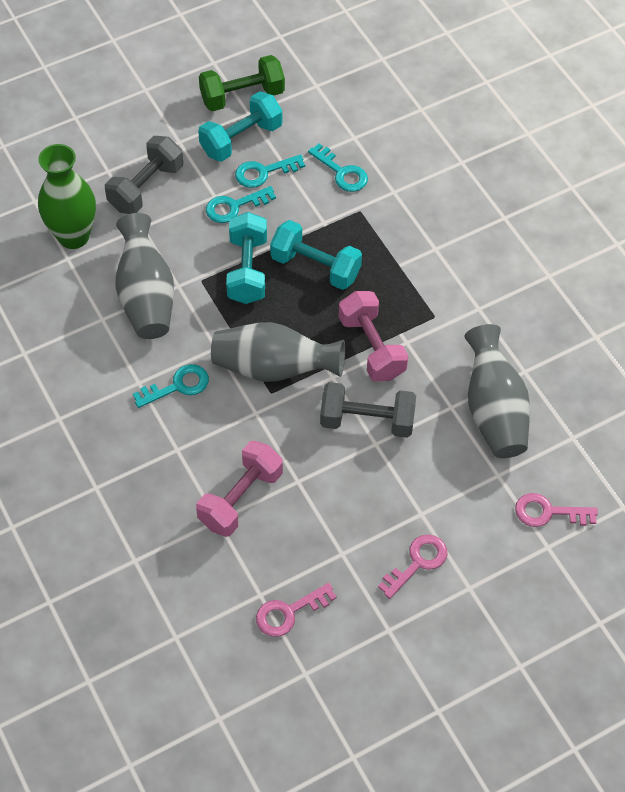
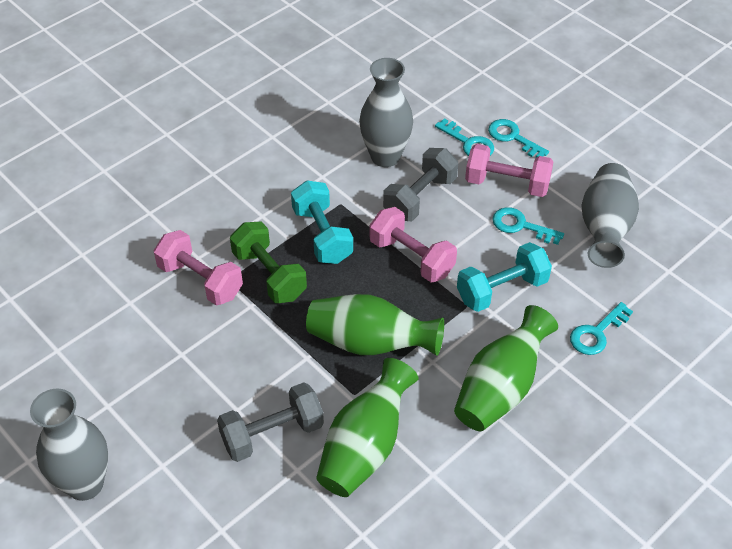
green vase: 1 -> 3
pink dumbbell: 2 -> 3
pink key: 3 -> 0
turquoise dumbbell: 3 -> 2

